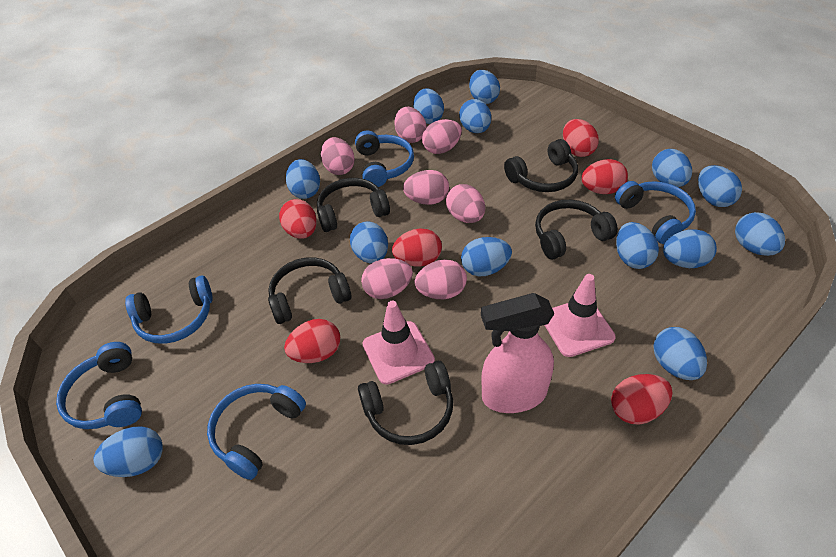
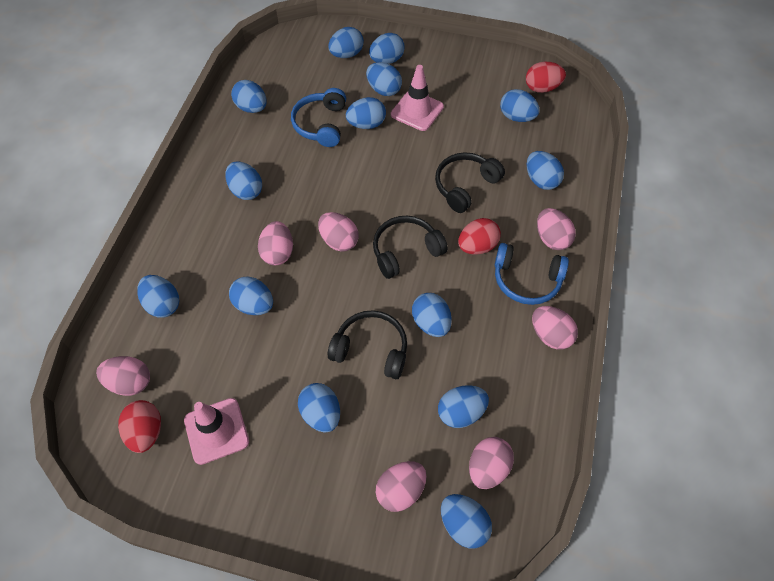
black headphones: 5 -> 3
blue egg: 13 -> 14
blue headphones: 5 -> 2
pink spray bottle: 1 -> 0
red egg: 6 -> 3

